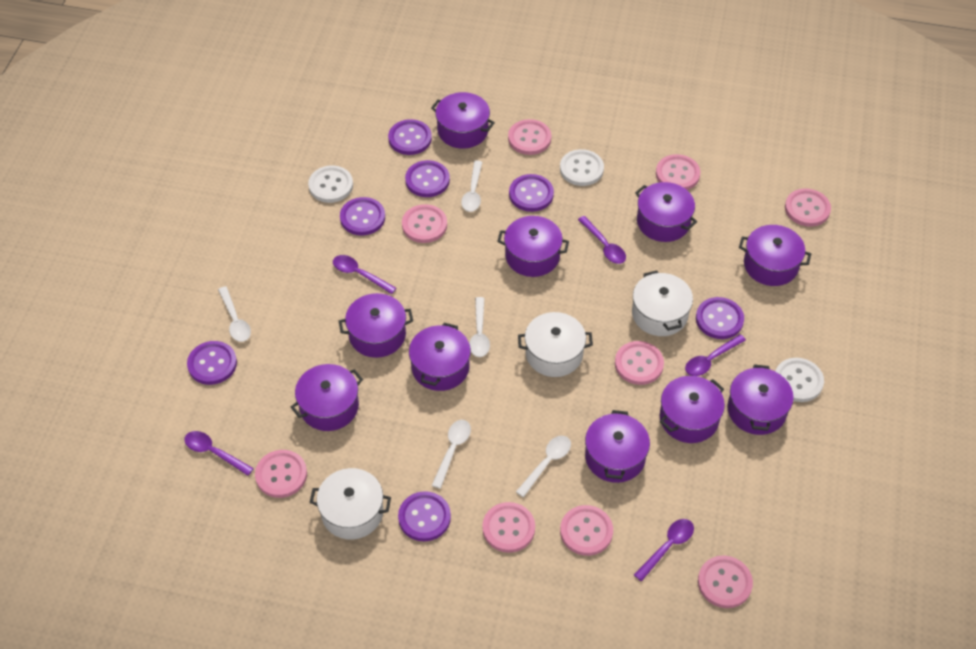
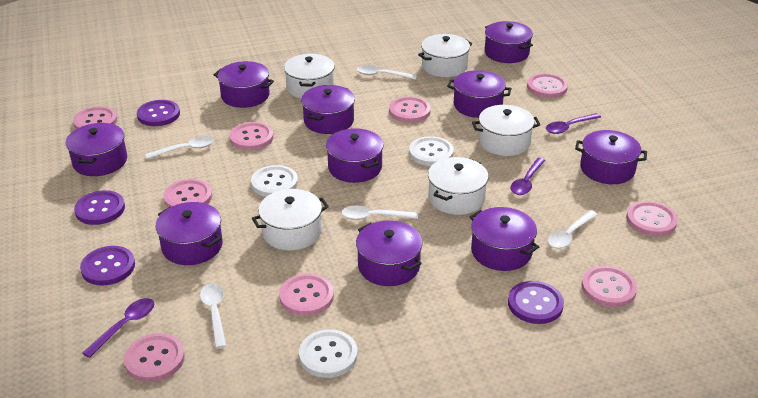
purple button: 7 -> 4
purple spoon: 5 -> 3
white pot: 3 -> 5

